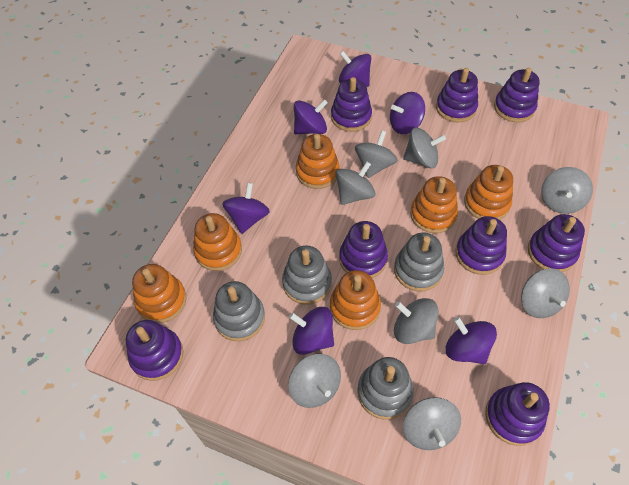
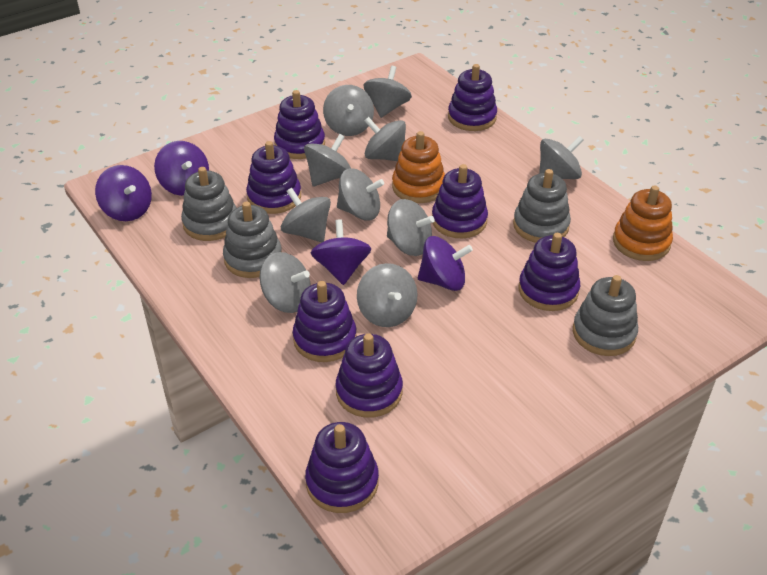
grey spinning top: 8 -> 10
orange stacking toy: 6 -> 2
purple spinning top: 6 -> 4

